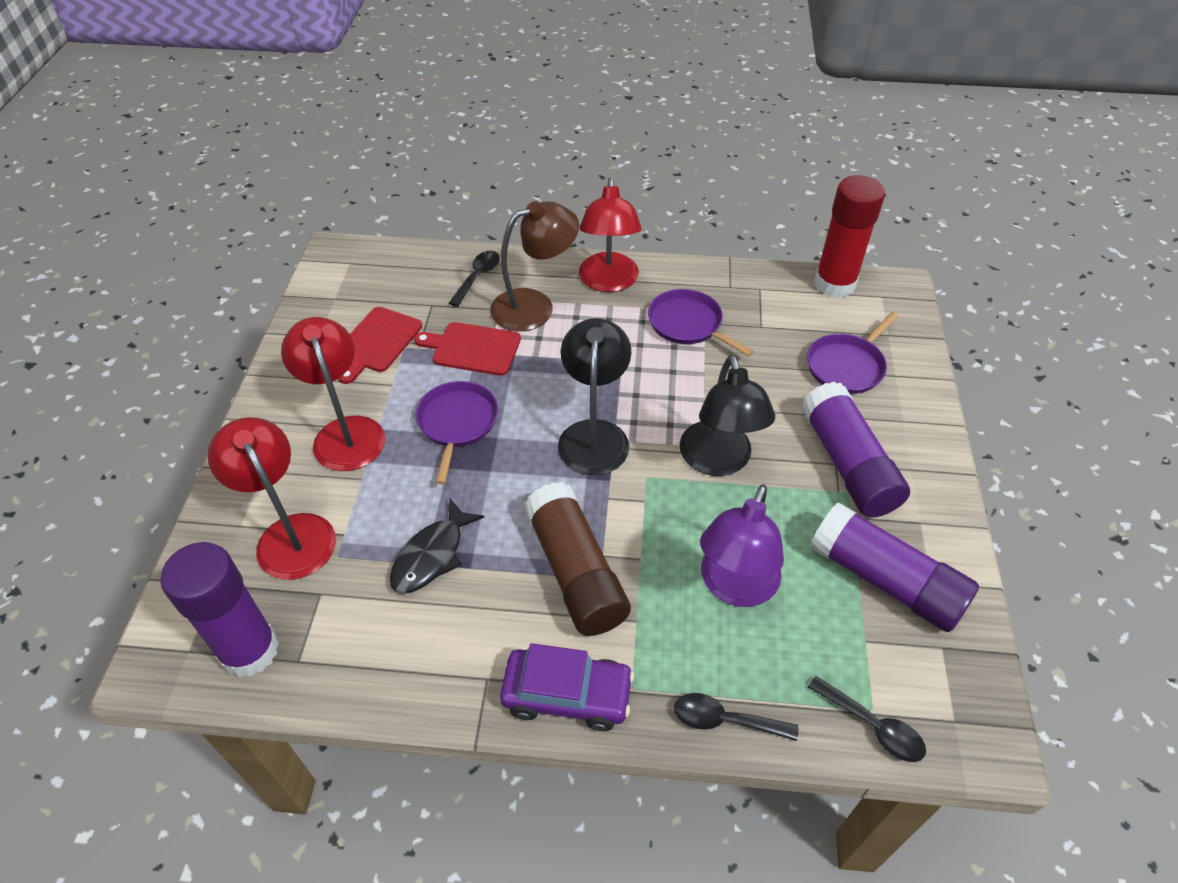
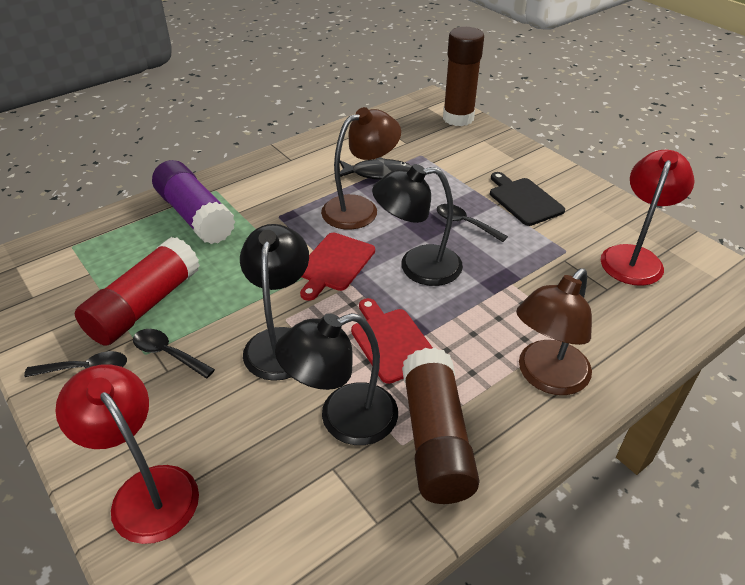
black cutting board: 0 -> 1
black lamp: 2 -> 3
brown glue stick: 1 -> 2
brown lamp: 1 -> 2
purple car: 1 -> 0
purple glue stick: 3 -> 1
purple lamp: 1 -> 0
purple pan: 3 -> 0
red lamp: 3 -> 2

